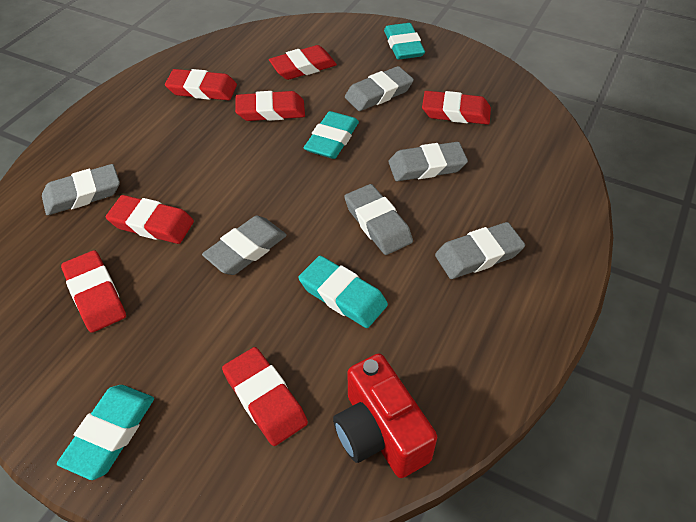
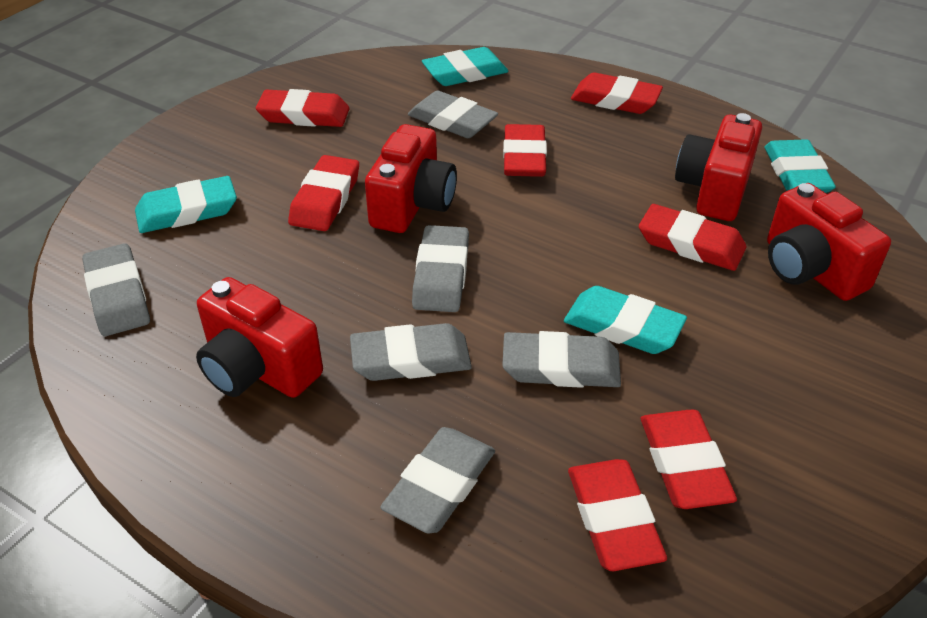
red camera: 1 -> 4

